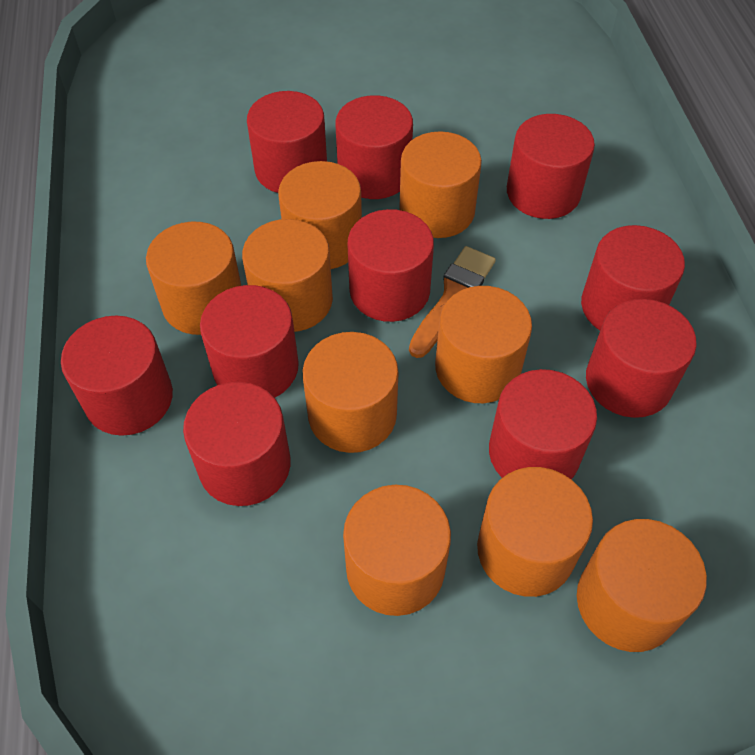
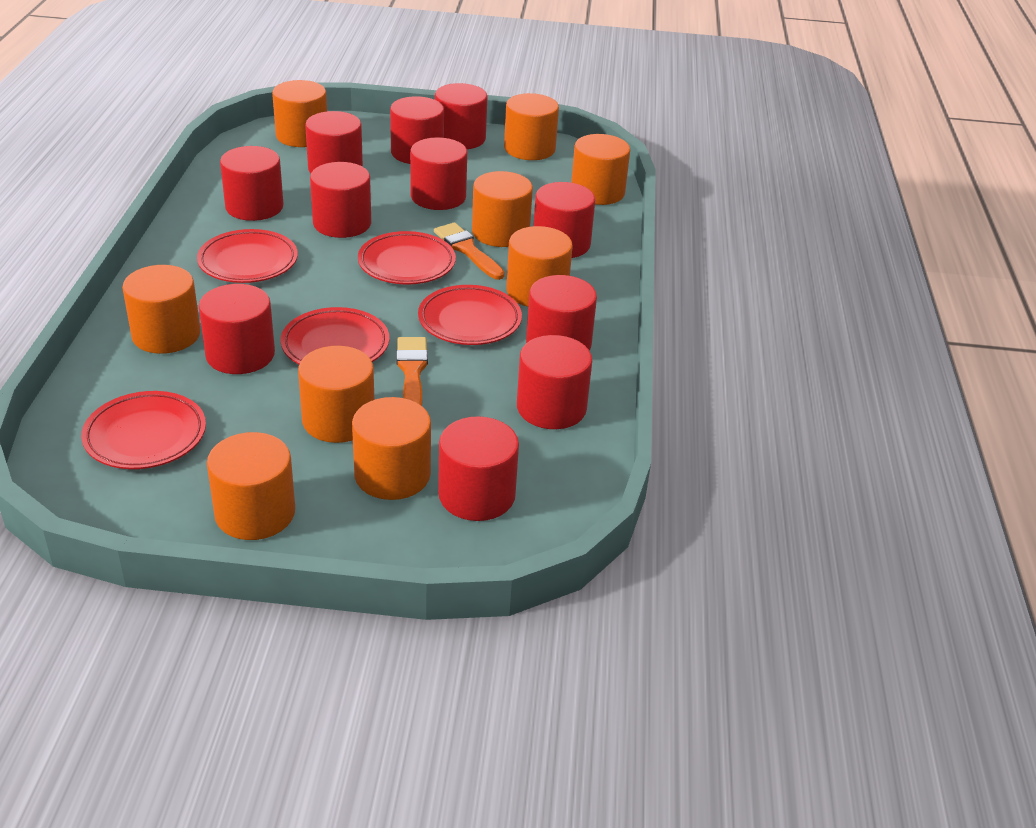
orange brush: 1 -> 2
red cylinder: 10 -> 11
red plate: 0 -> 5

